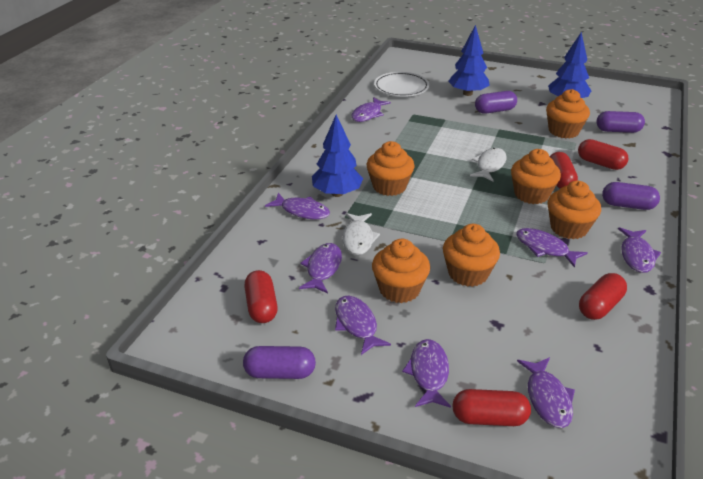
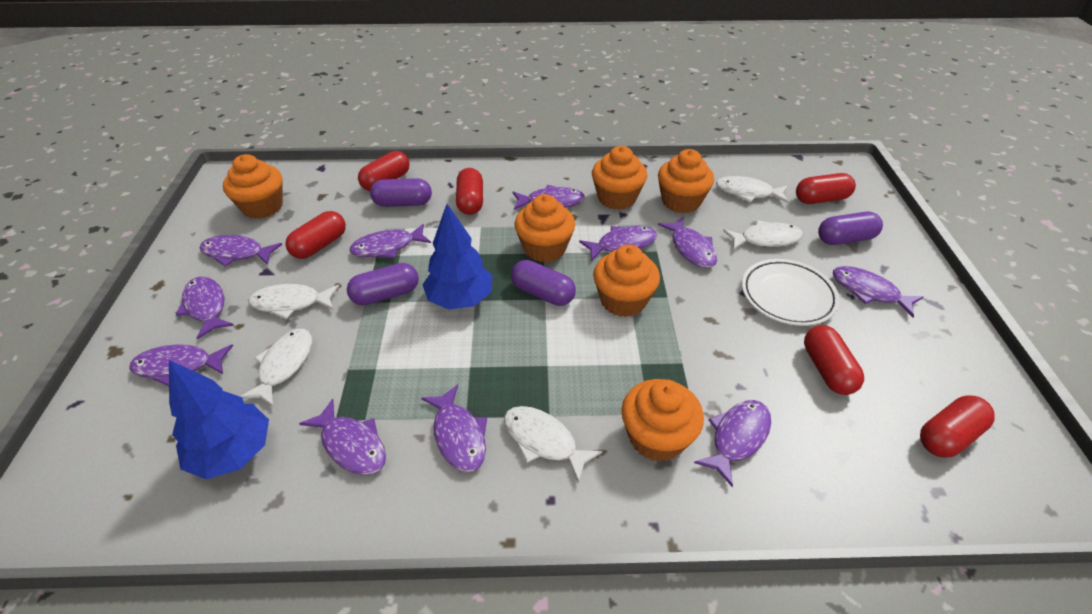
blue tree: 3 -> 2
purple fish: 8 -> 11
red capsule: 5 -> 6
white fish: 2 -> 5

